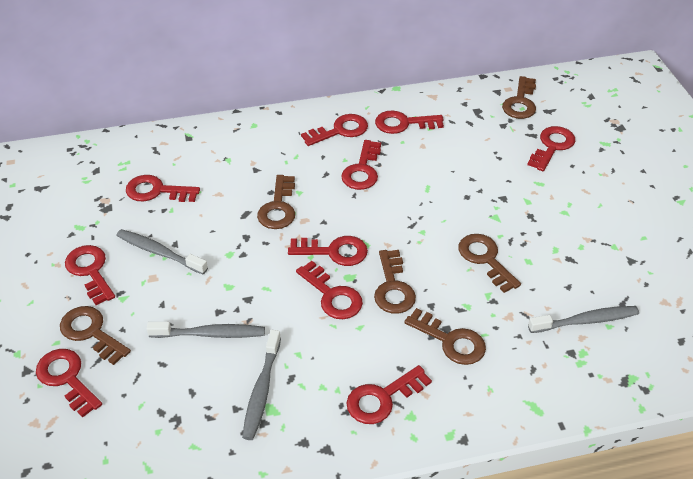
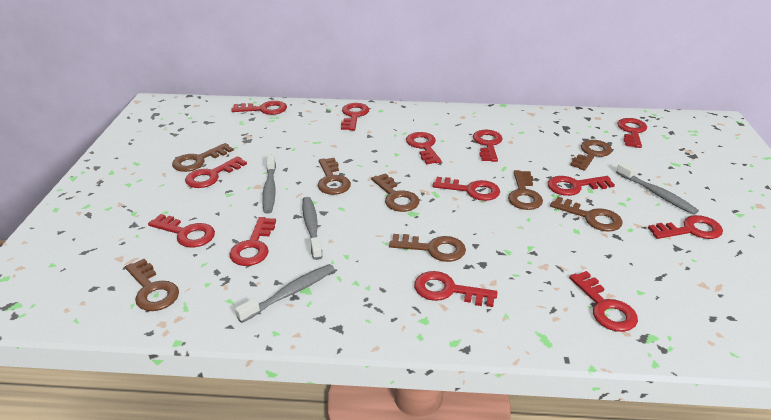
brown key: 6 -> 8
red key: 10 -> 13

